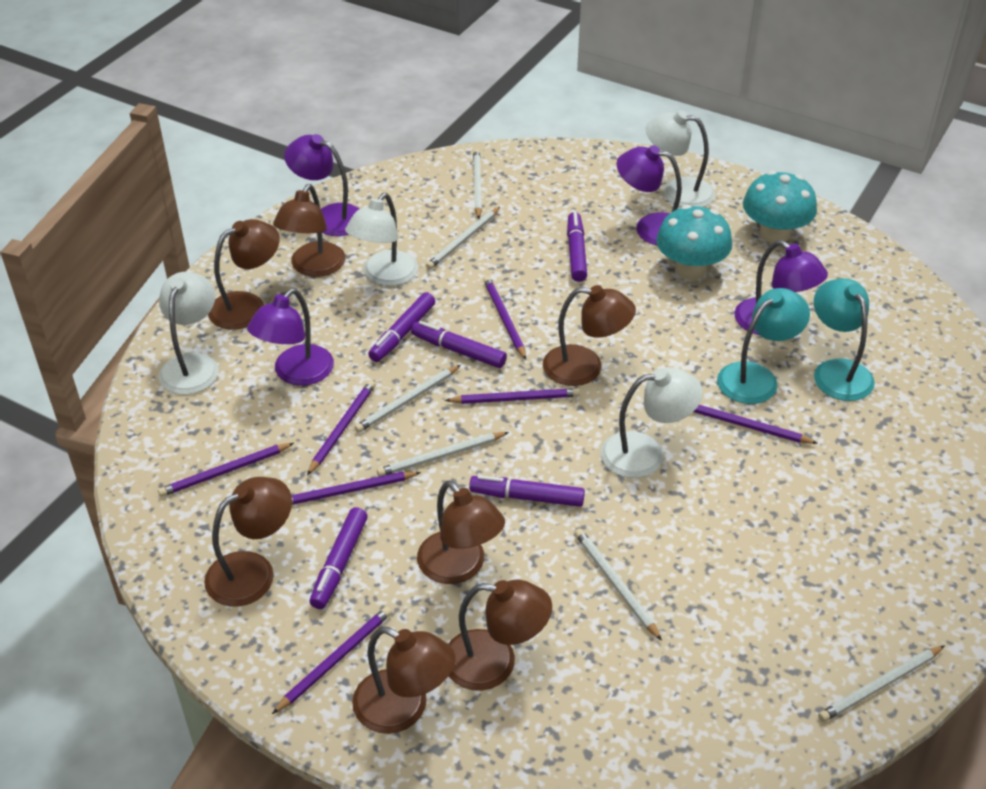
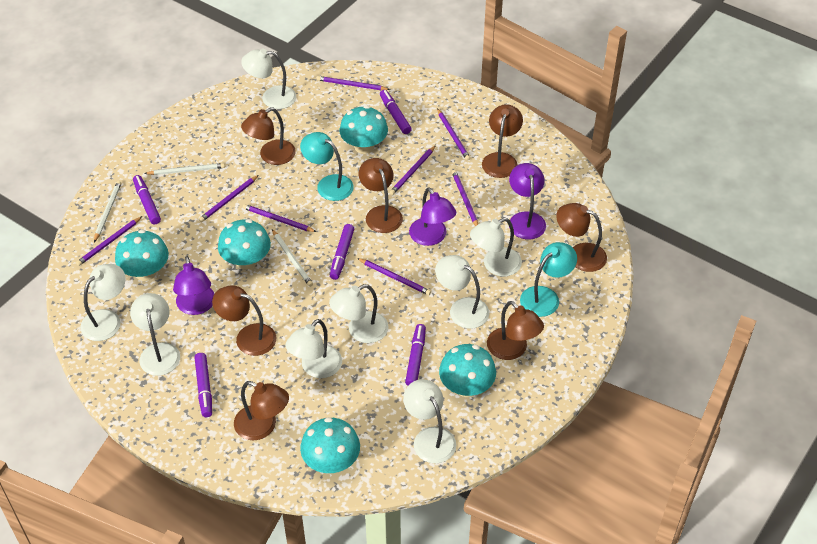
purple lamp: 4 -> 3
purple pencil: 7 -> 8
turquoise mushroom: 2 -> 5
white lamp: 4 -> 8
white pencil: 6 -> 3

